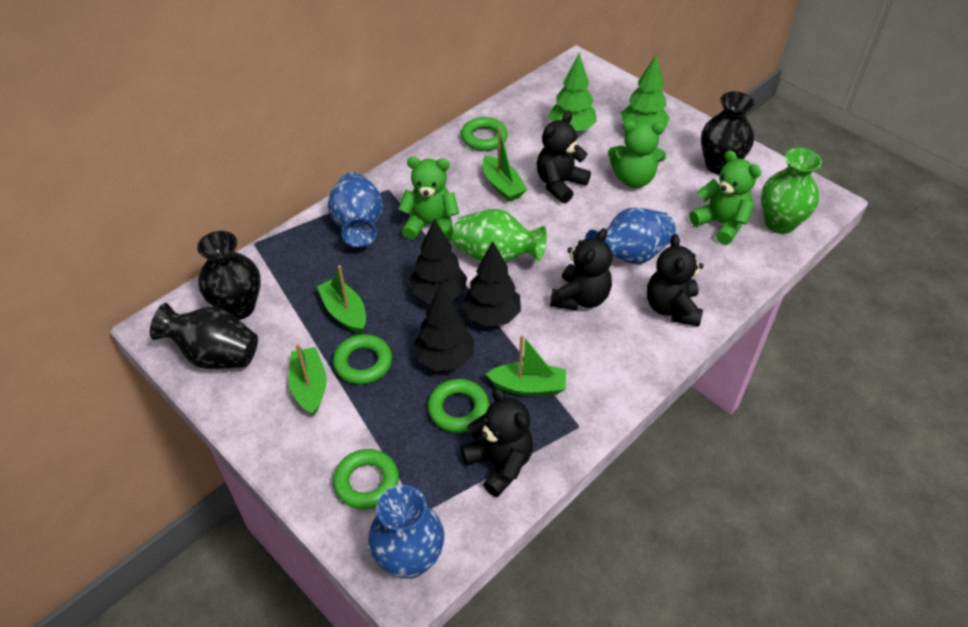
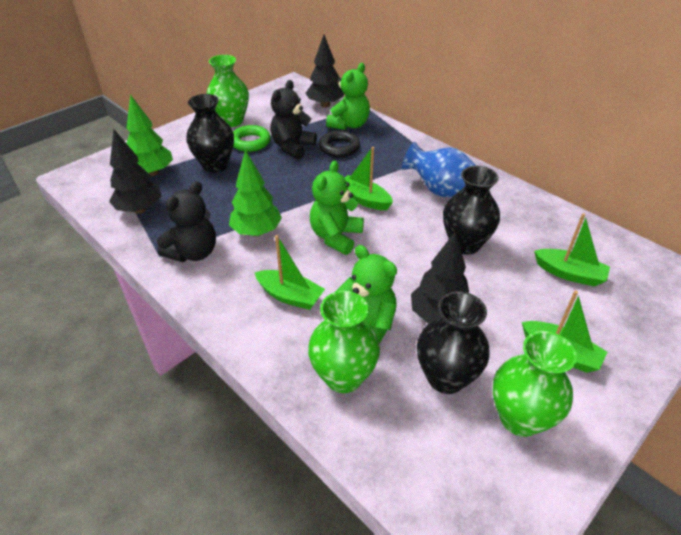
black ring: 0 -> 1
black teddy bear: 4 -> 2
blue vase: 3 -> 1
green ring: 4 -> 1
green vase: 2 -> 3

